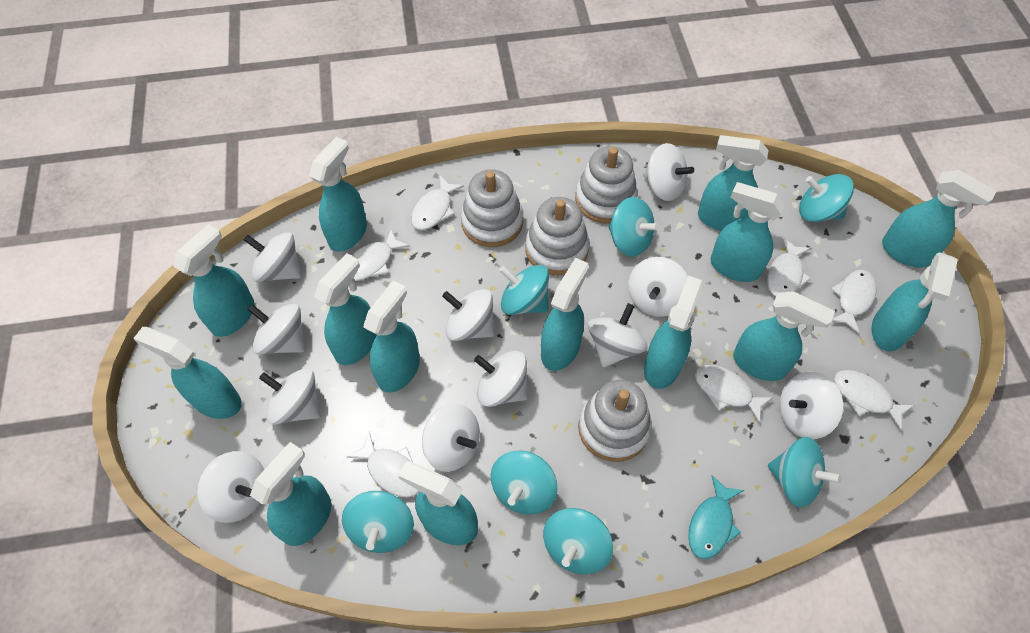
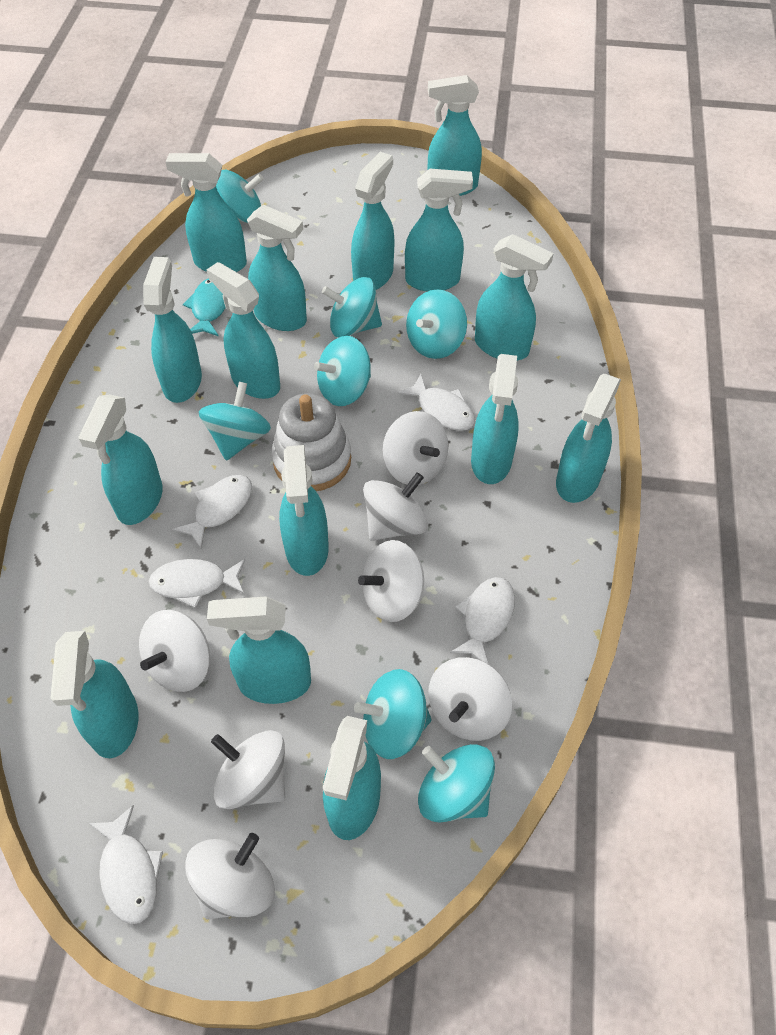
turquoise spray bottle: 14 -> 15
white fish: 7 -> 5
white spinning top: 11 -> 7
white stacking toy: 4 -> 1

